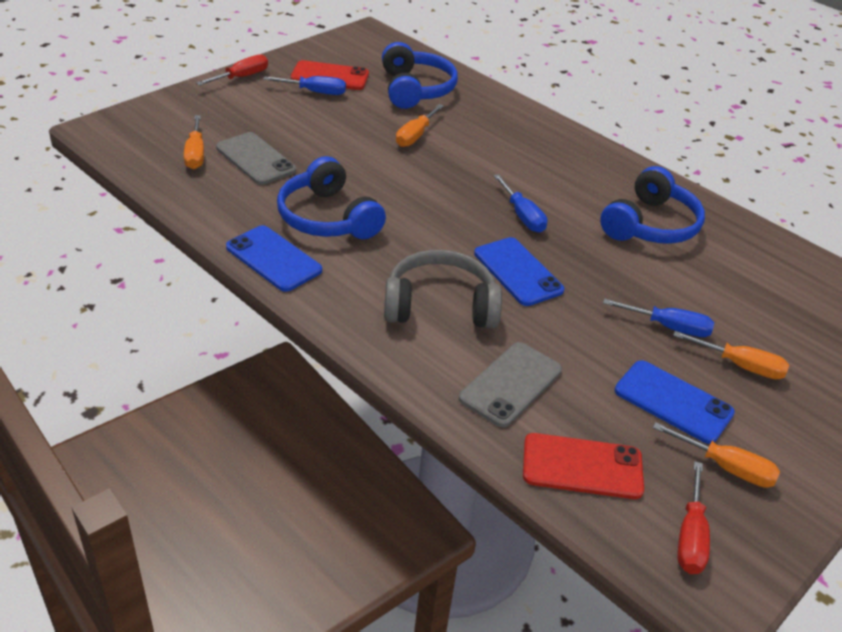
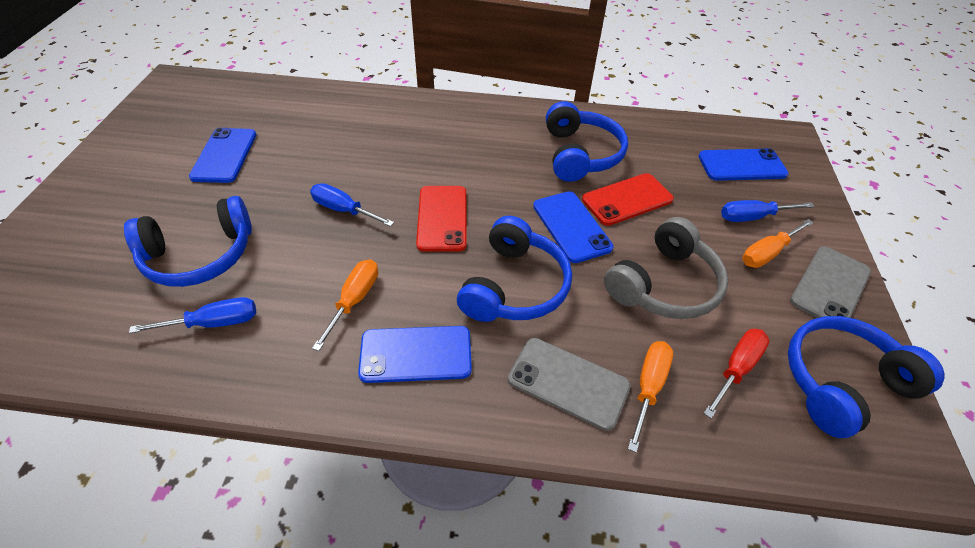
blue headphones: 3 -> 4
blue phone: 3 -> 4
orange screwdriver: 4 -> 3
red screwdriver: 2 -> 1

